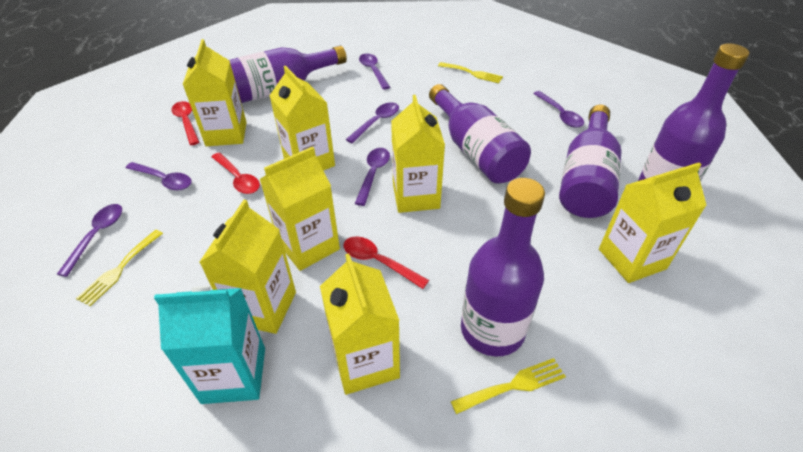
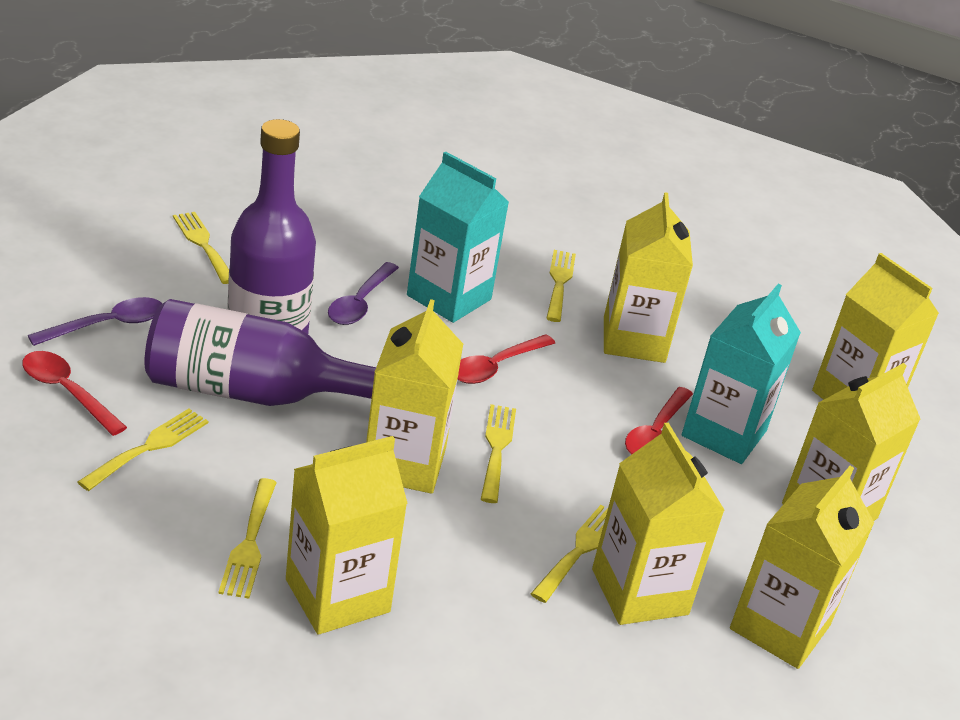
purple bottle: 5 -> 2
purple spoon: 6 -> 2
turquoise carton: 1 -> 2
yellow fork: 3 -> 6

